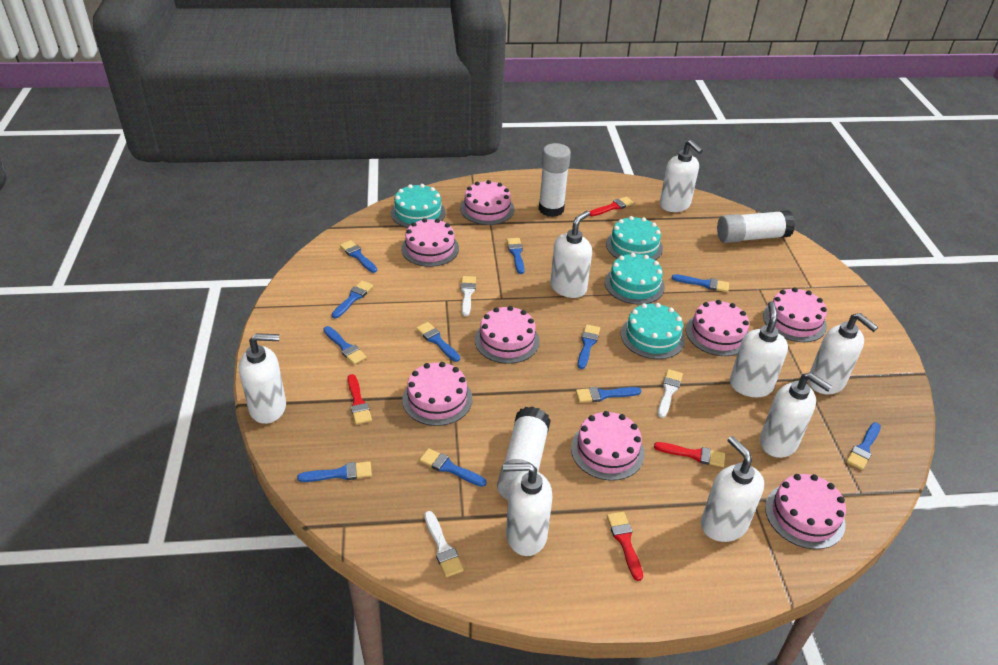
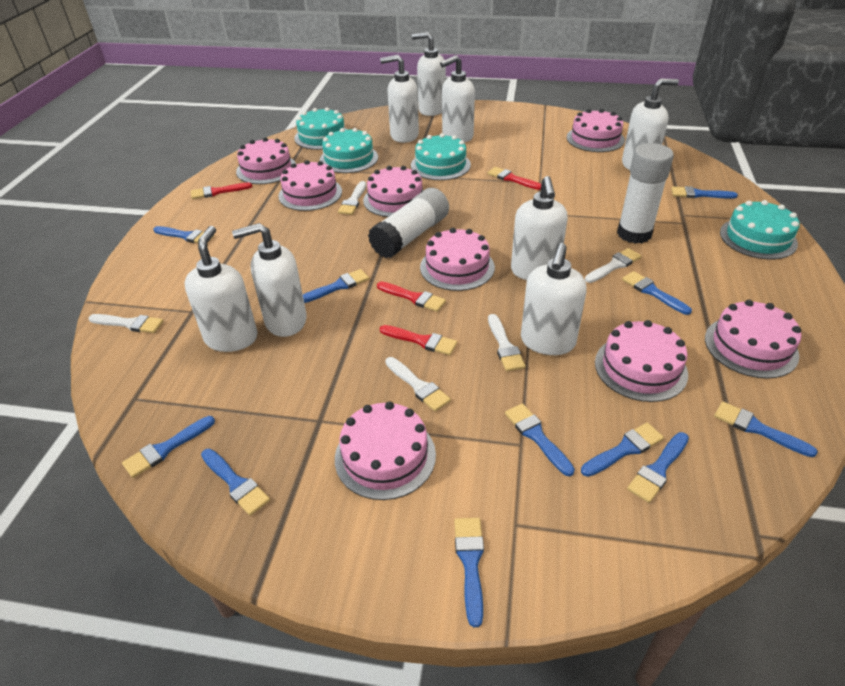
white brush: 3 -> 5
white glue stick: 3 -> 2

